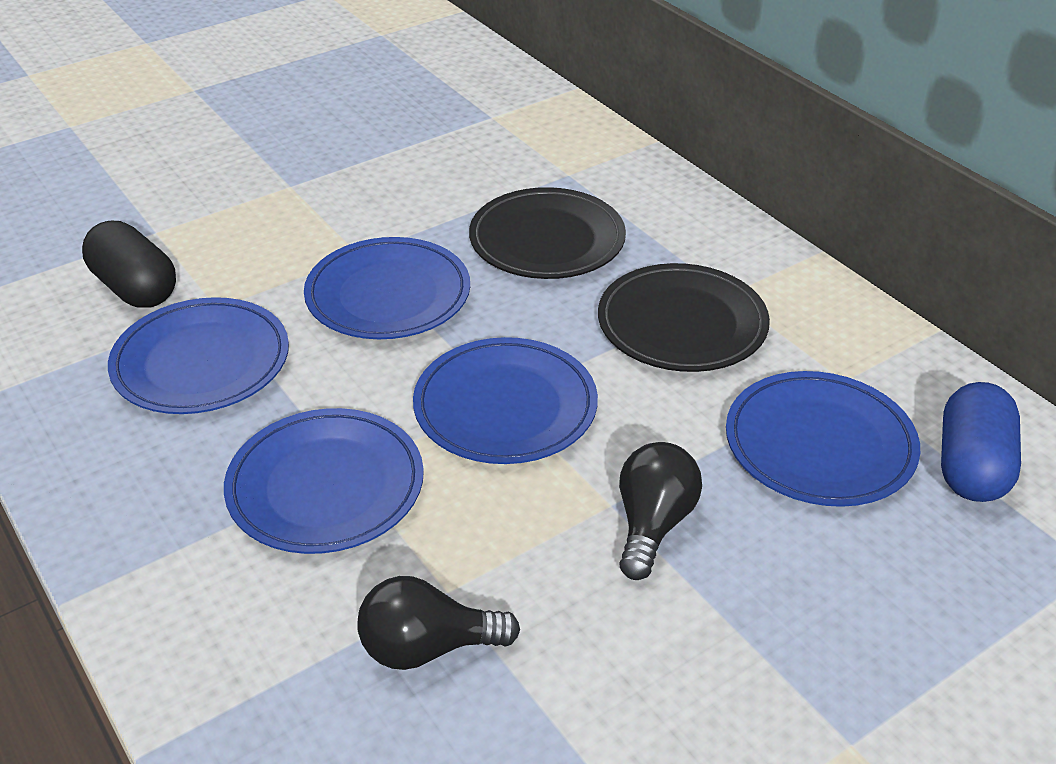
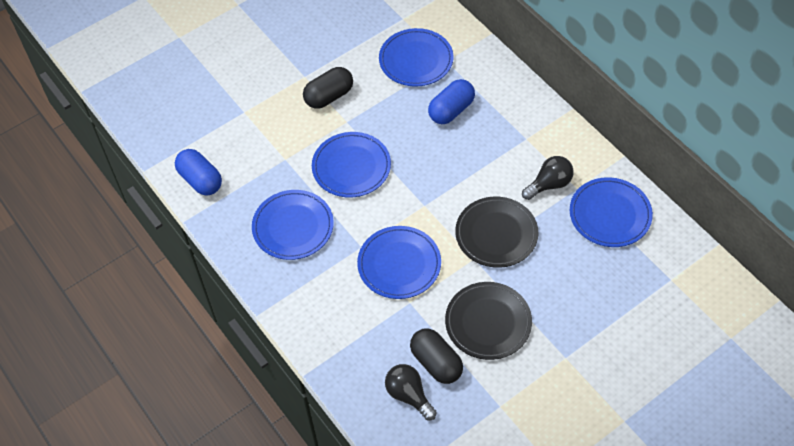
black capsule: 1 -> 2
blue capsule: 1 -> 2

